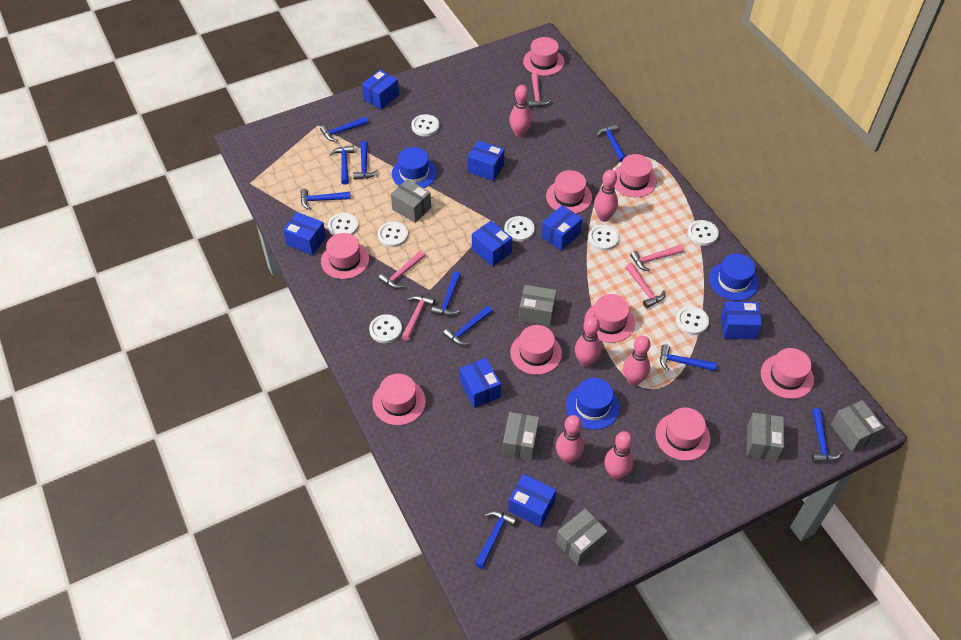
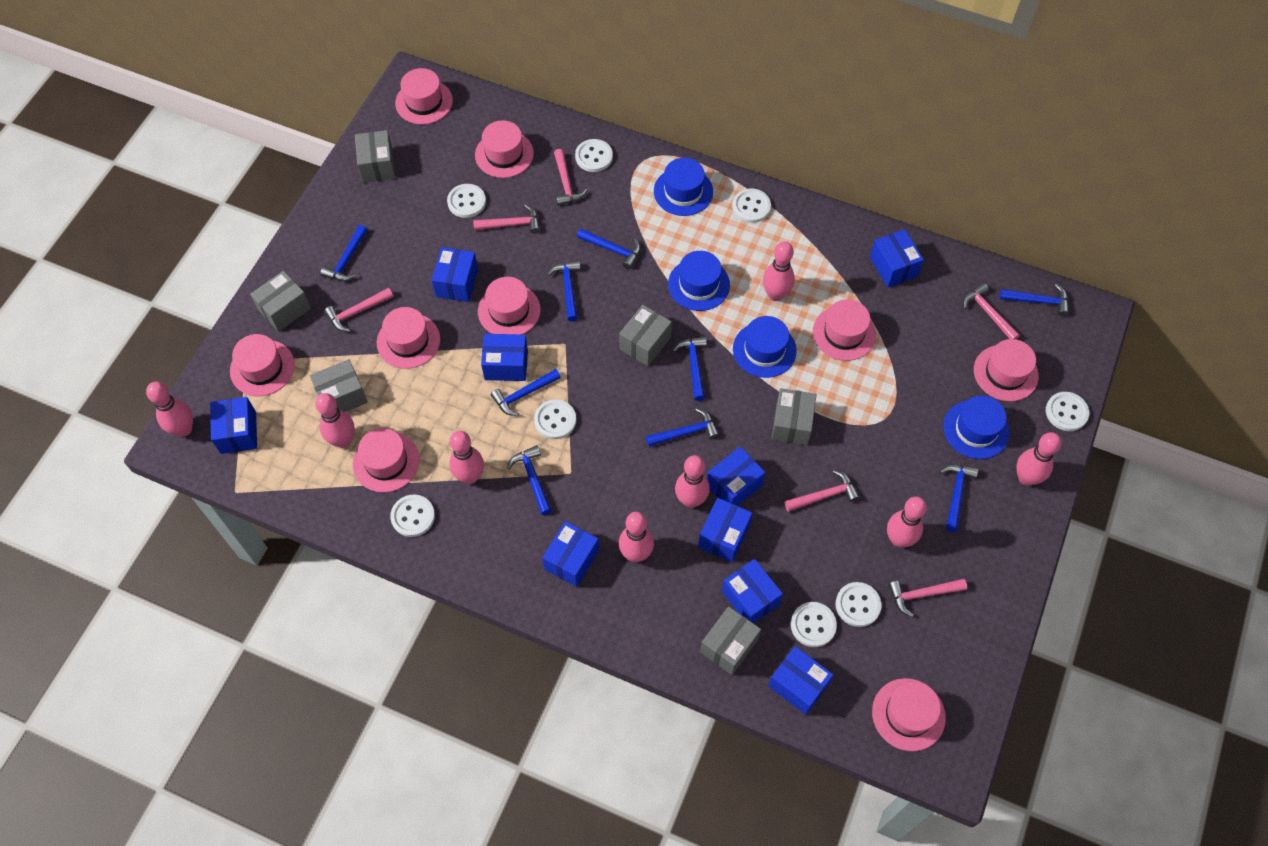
blue box: 8 -> 9
blue hammer: 10 -> 9
blue hat: 3 -> 4
pink bowling pin: 6 -> 8
pink hammer: 5 -> 6

